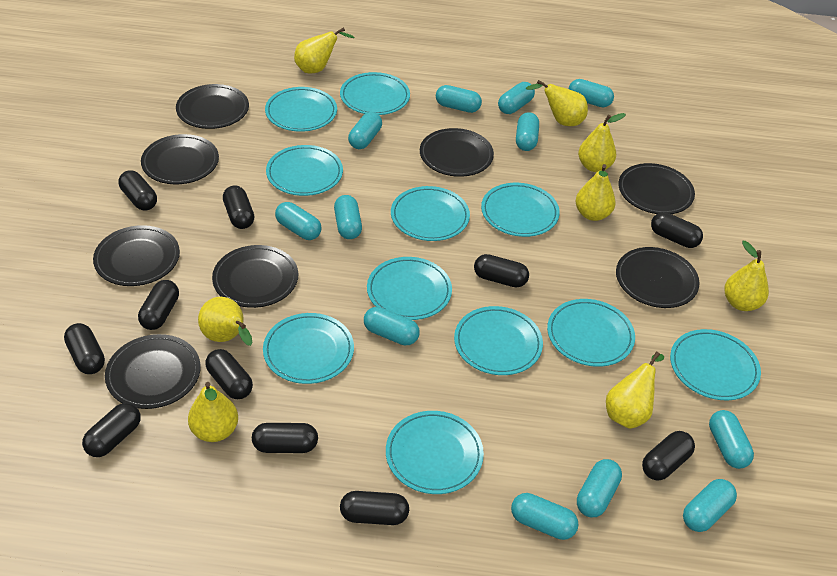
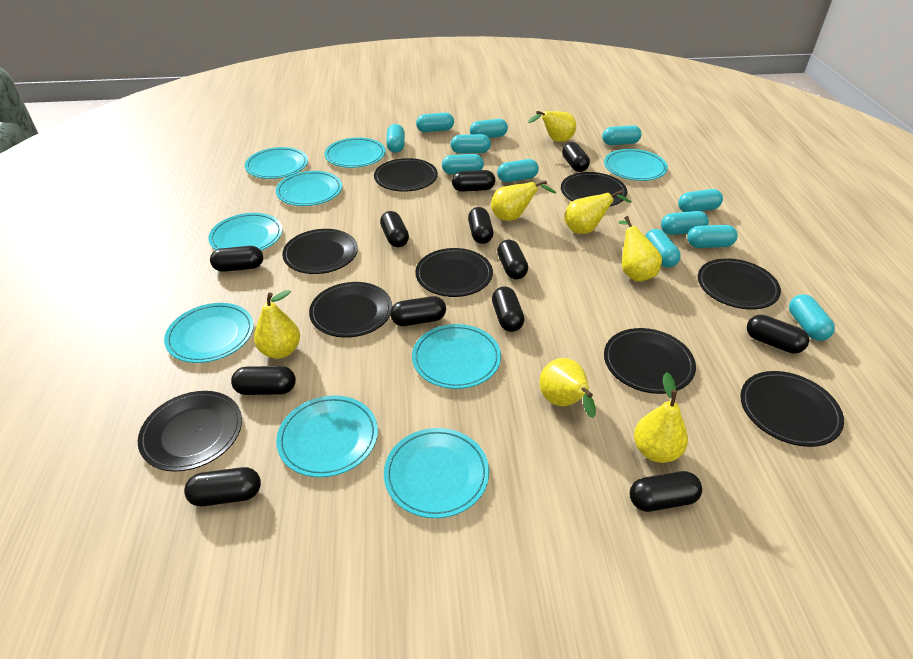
black capsule: 11 -> 12
black plate: 8 -> 9
turquoise plate: 11 -> 9
yellow pear: 8 -> 7

